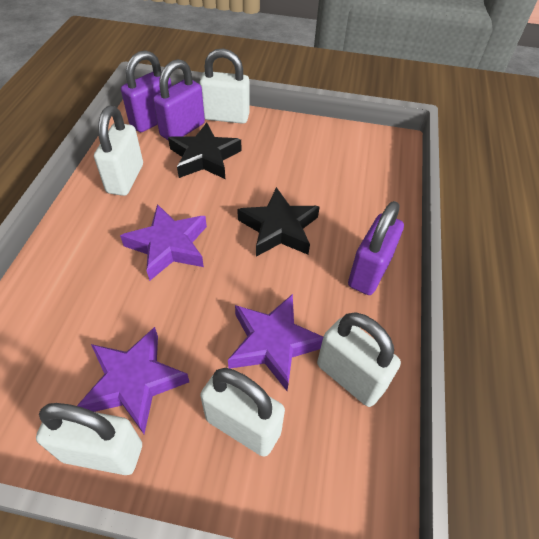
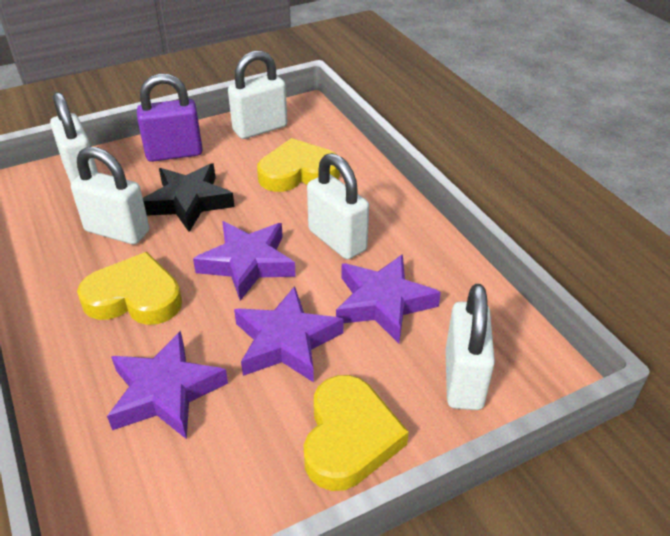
black star: 2 -> 1
purple padlock: 3 -> 1
purple star: 3 -> 4
yellow heart: 0 -> 3

